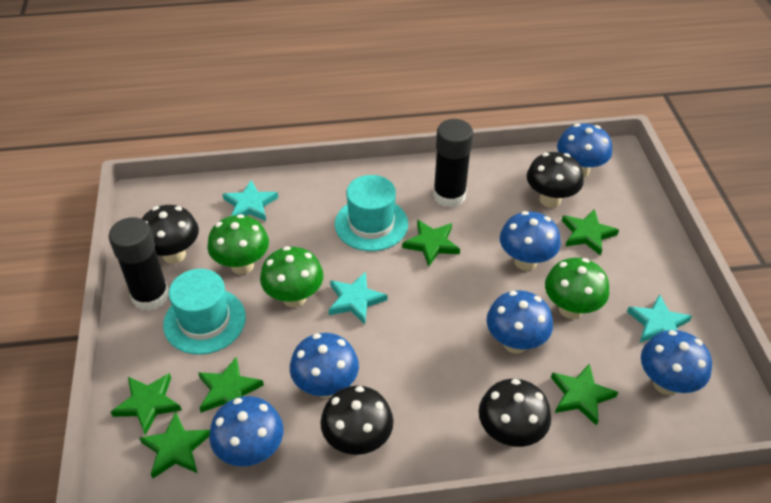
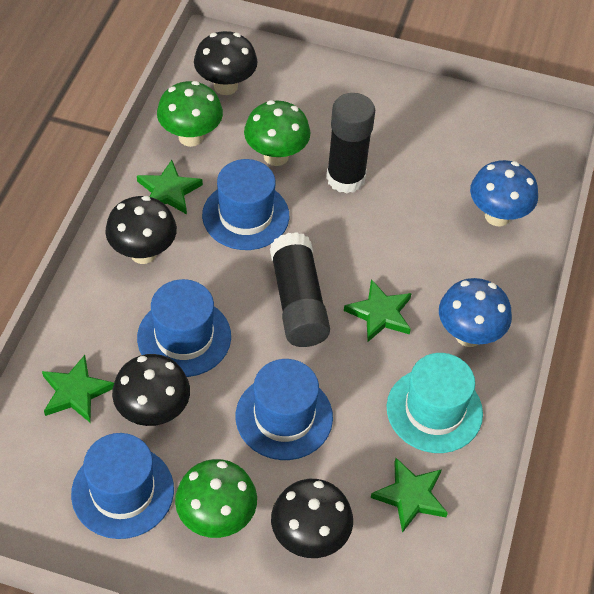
blue hat: 0 -> 4
blue mushroom: 6 -> 2
green star: 6 -> 4
turquoise hat: 2 -> 1
turquoise star: 3 -> 0

